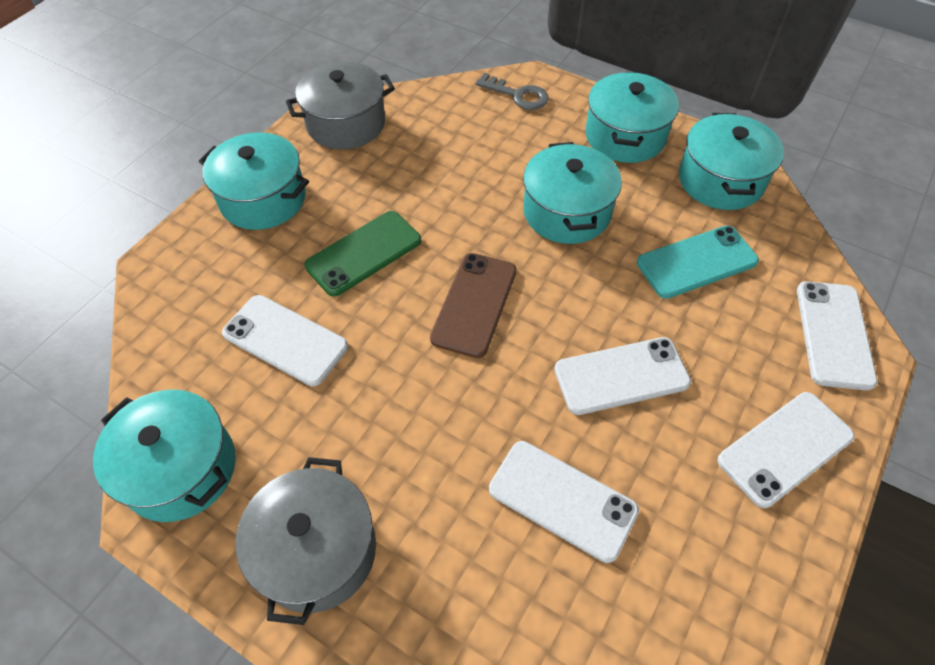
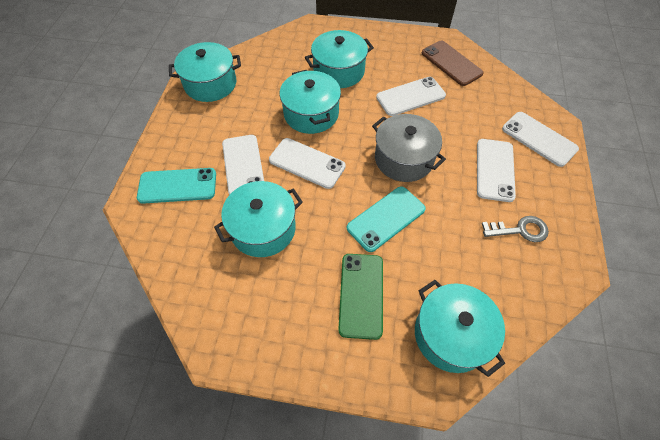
grey pot: 2 -> 1
turquoise phone: 1 -> 2

